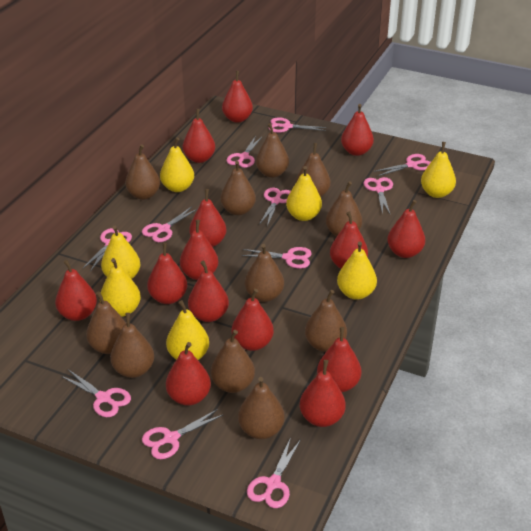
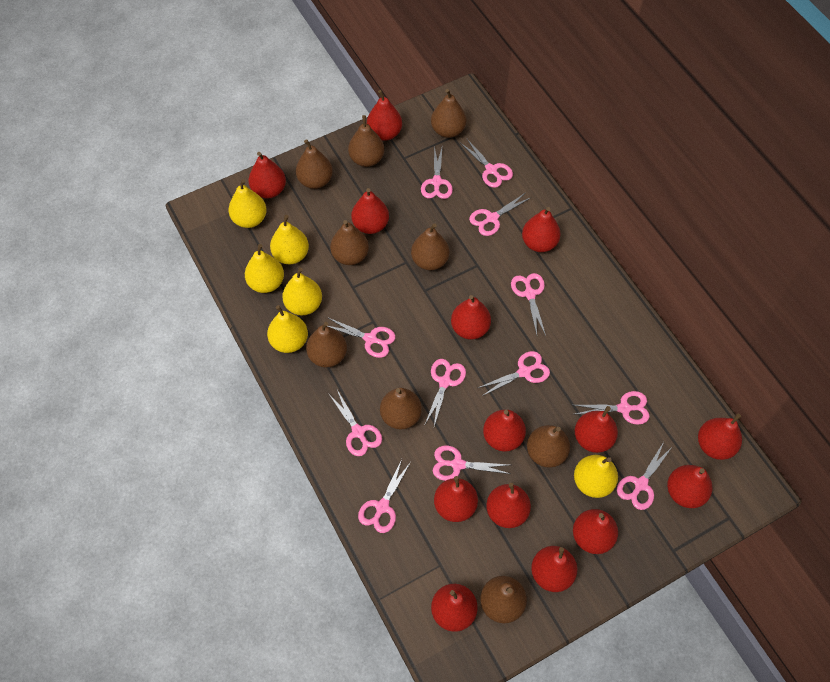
brown pear: 11 -> 9
pink scissors: 11 -> 12
yellow pear: 7 -> 6

